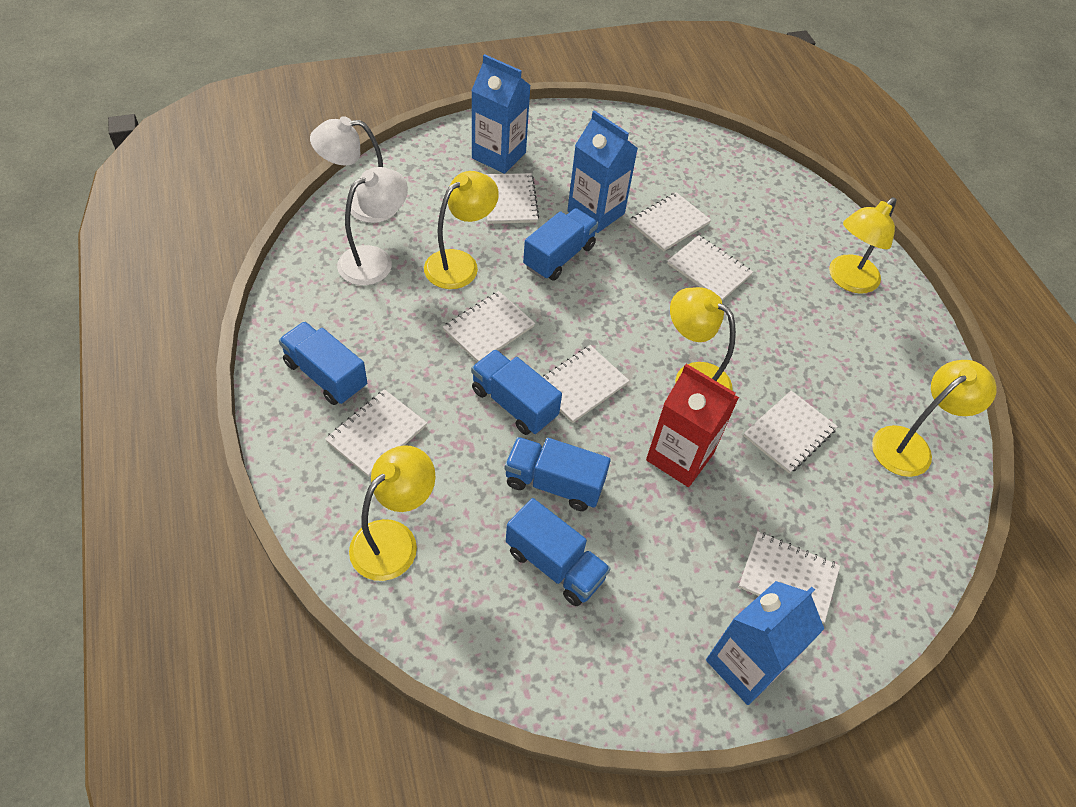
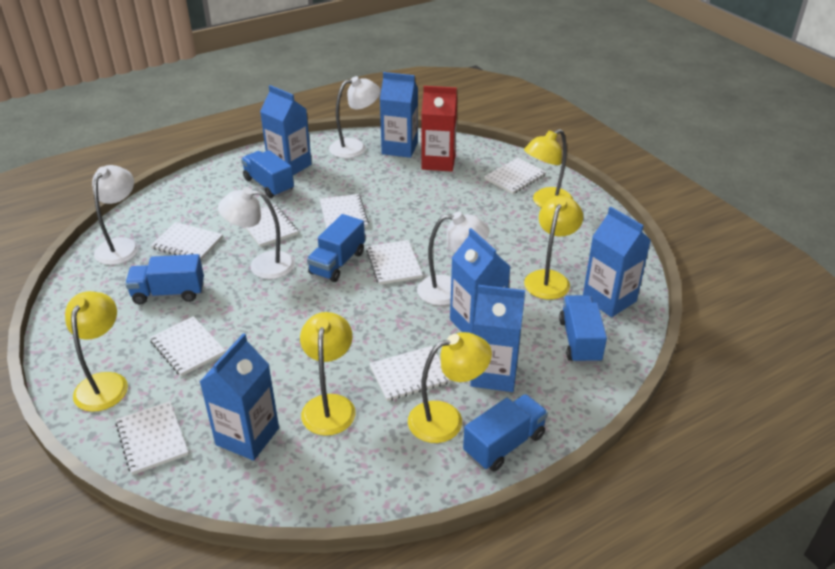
blue carton: 3 -> 6
white lamp: 2 -> 4

